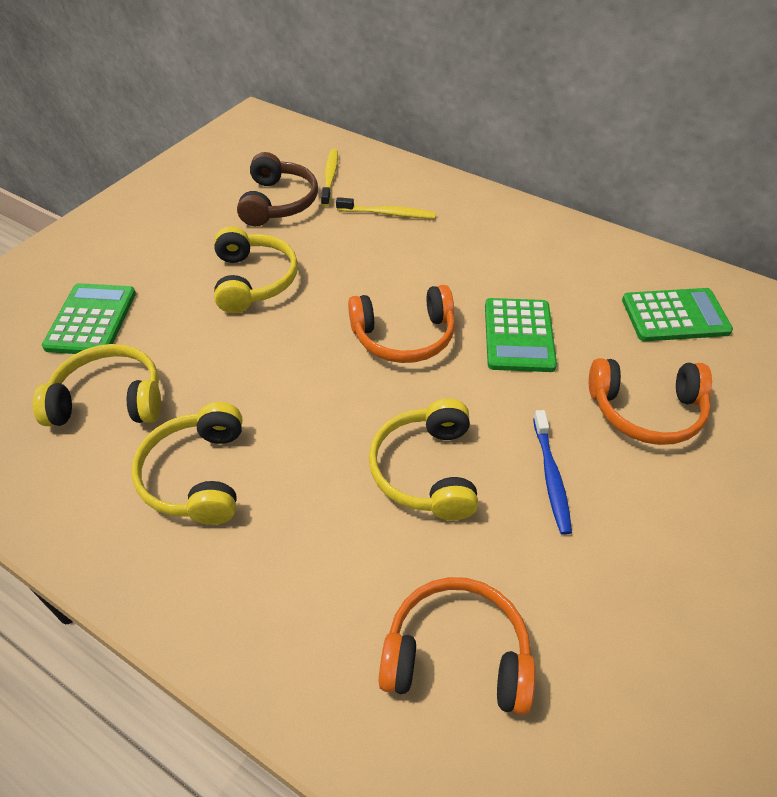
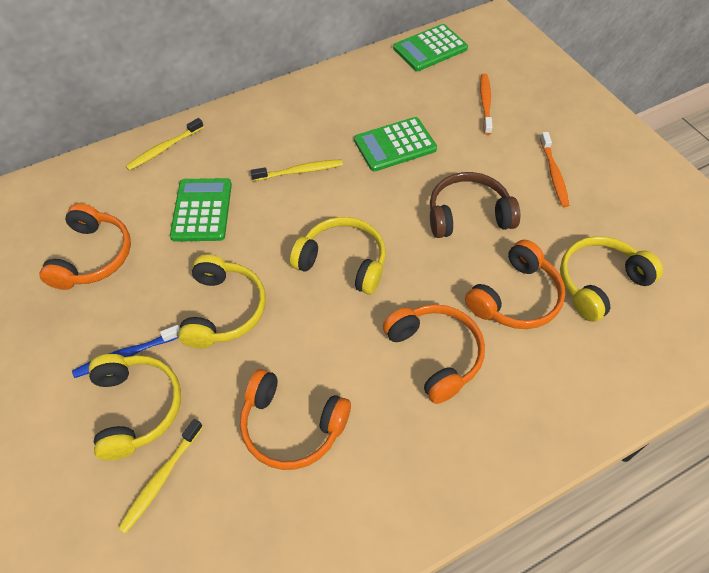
orange headphones: 3 -> 4
orange toothbrush: 0 -> 2
yellow toothbrush: 2 -> 3

